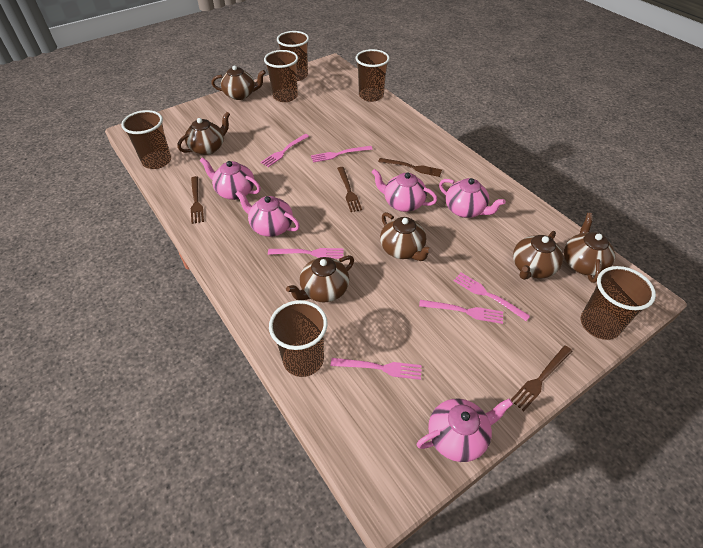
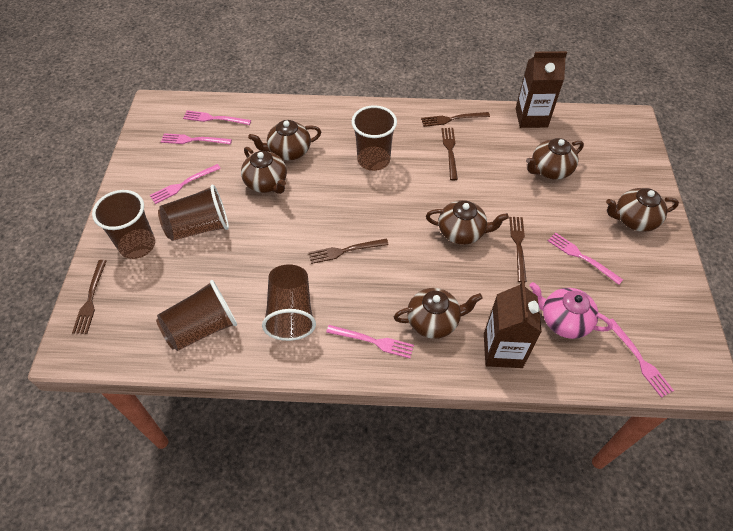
brown carton: 0 -> 2
brown cup: 6 -> 5
brown fork: 4 -> 5
pink teapot: 5 -> 1

